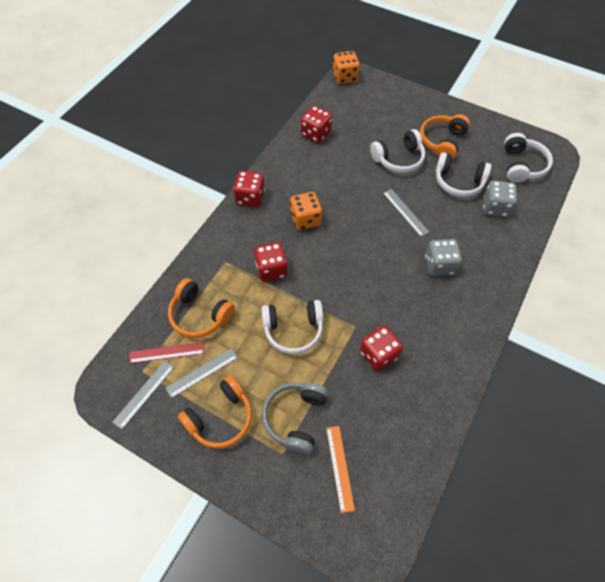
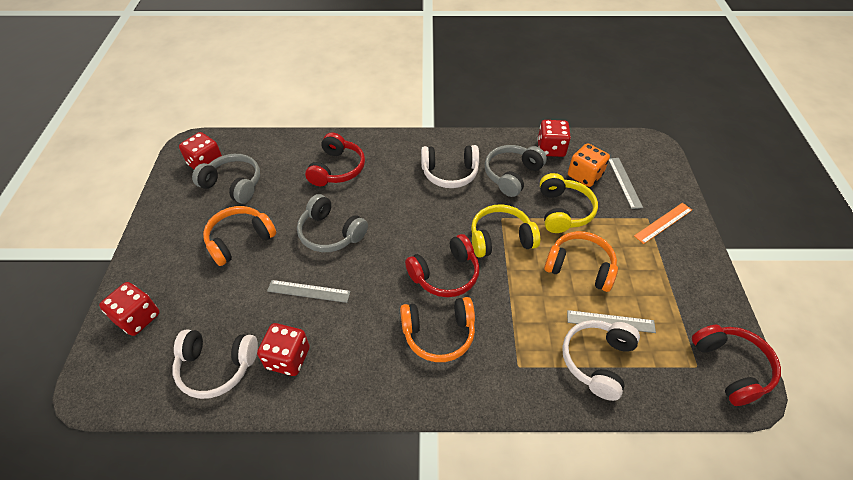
grey dice: 2 -> 0
grey headphones: 1 -> 3
orange dice: 2 -> 1
red headphones: 0 -> 3
red ruler: 1 -> 0
white headphones: 4 -> 3
yellow headphones: 0 -> 2

